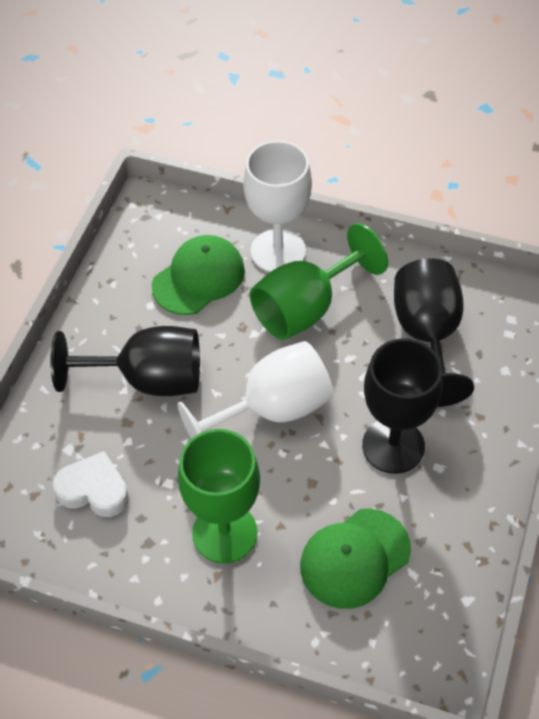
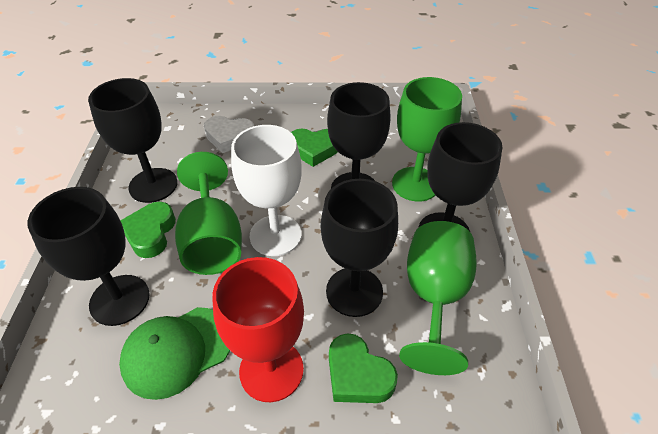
black goblet: 3 -> 5
green cap: 2 -> 1
green goblet: 2 -> 3
green heart: 0 -> 3
red goblet: 0 -> 1
white goblet: 2 -> 1

